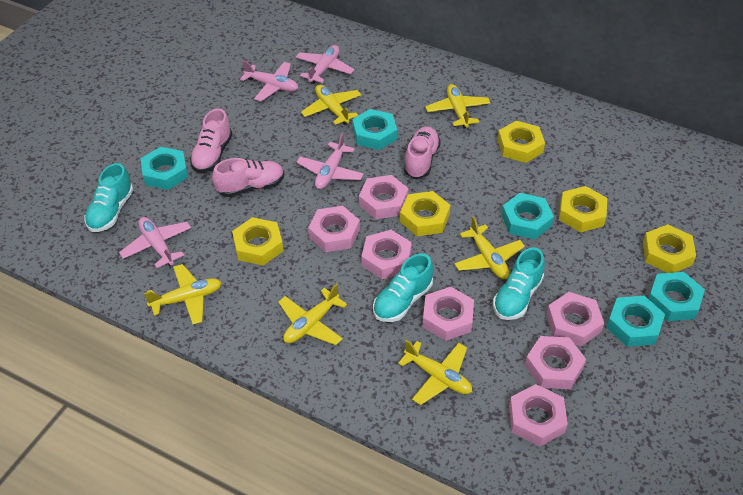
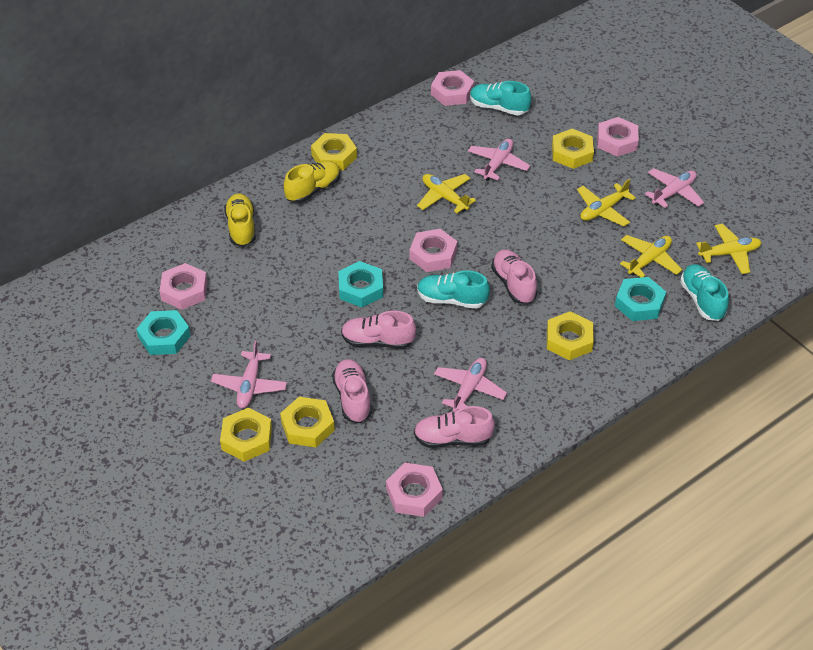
pink nut: 7 -> 5
pink shoe: 3 -> 4
turquoise nut: 5 -> 3
yellow plane: 6 -> 4
yellow shoe: 0 -> 2

